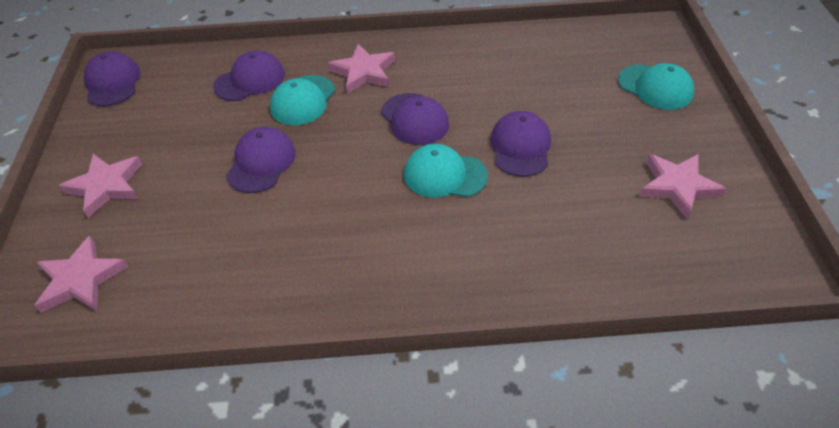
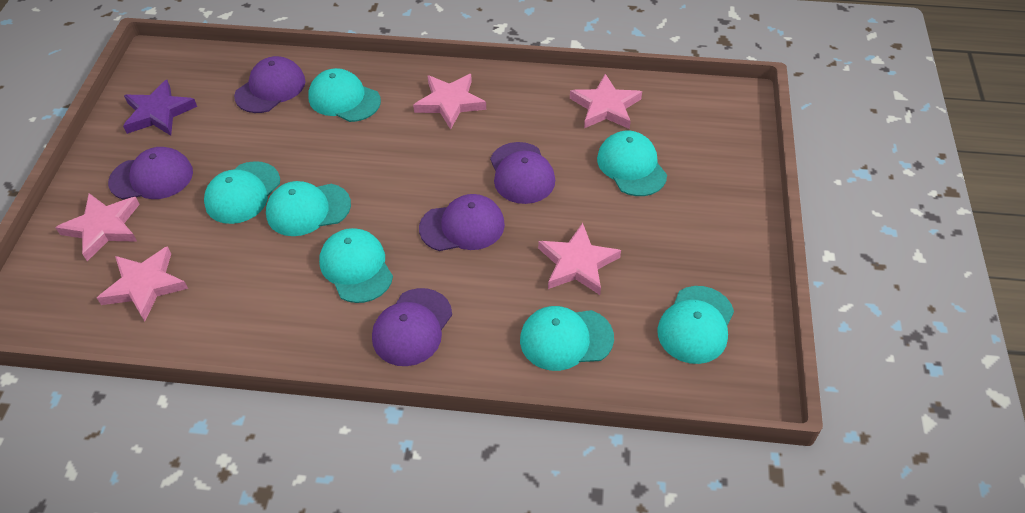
pink star: 4 -> 5
purple star: 0 -> 1
turquoise cap: 3 -> 7

